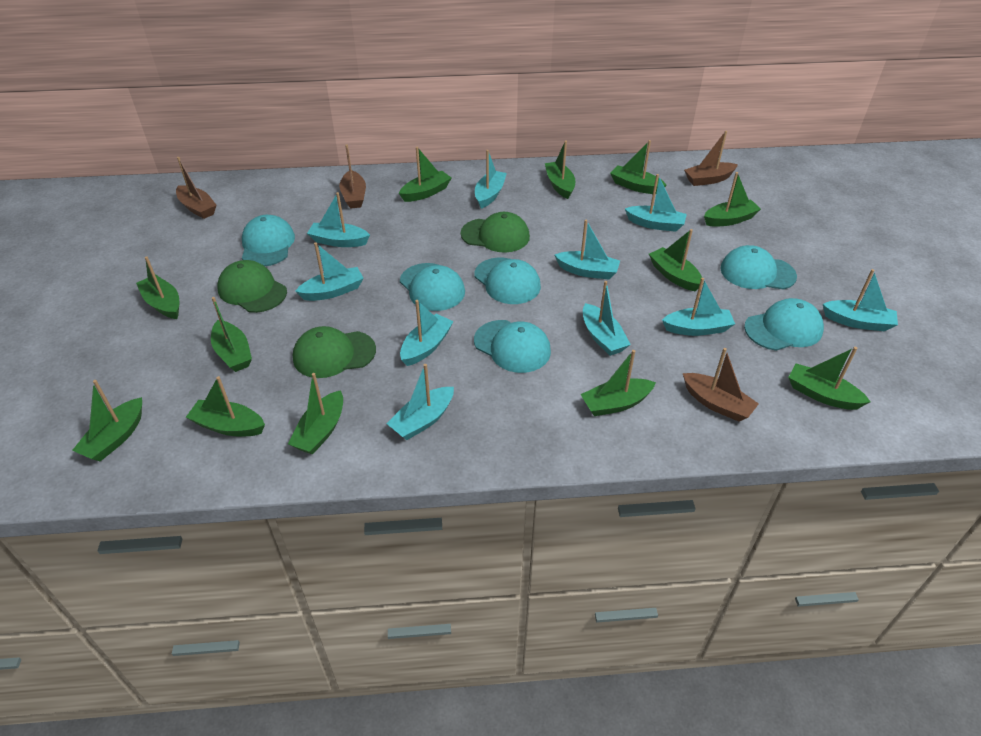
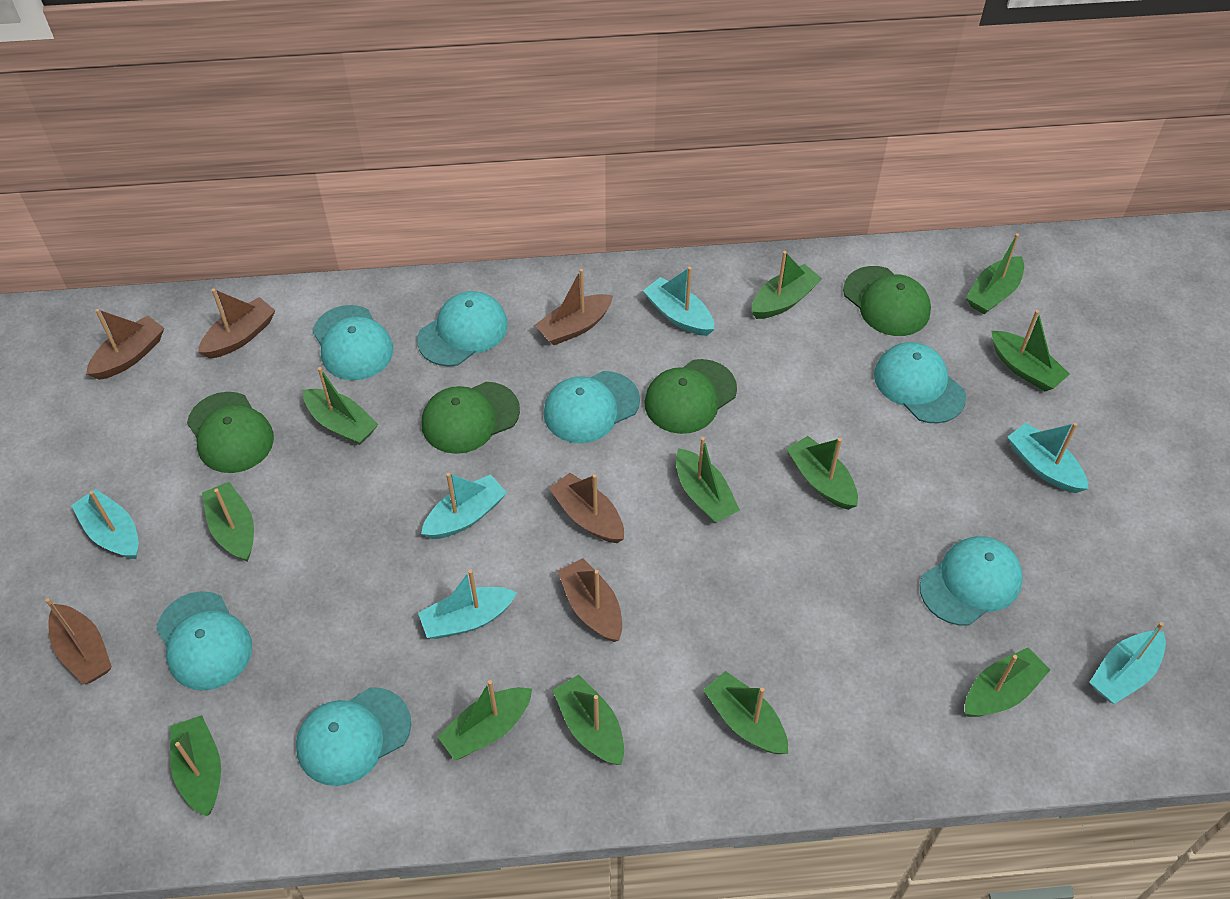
brown boat: 4 -> 6
green cap: 3 -> 4
turquoise boat: 10 -> 6
turquoise cap: 6 -> 7

